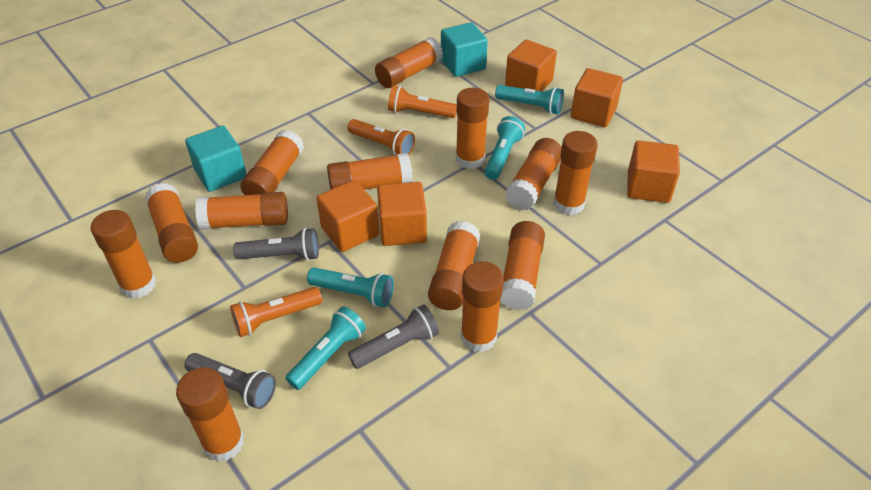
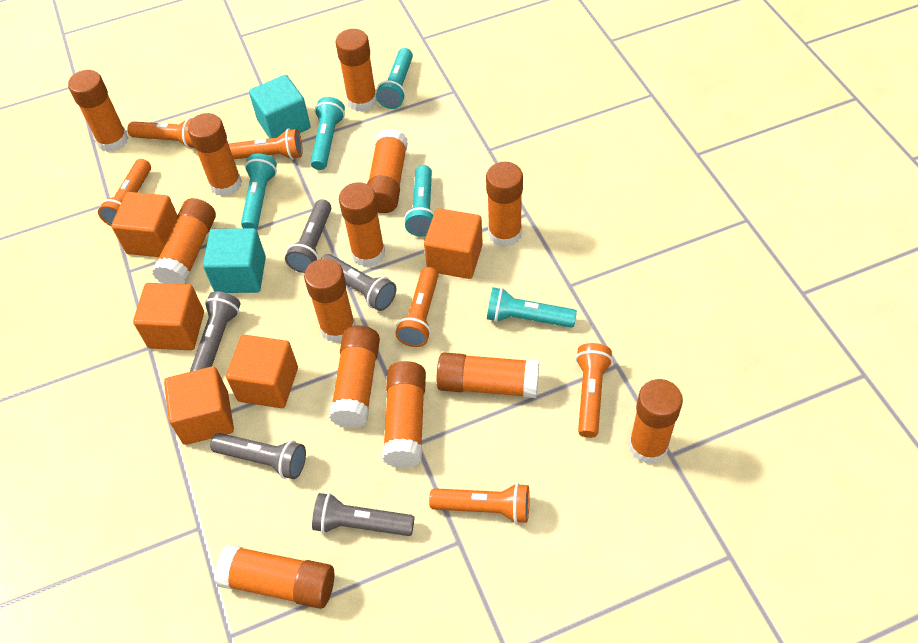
grey flashlight: 3 -> 5
orange flashlight: 3 -> 6
turquoise flashlight: 4 -> 5

